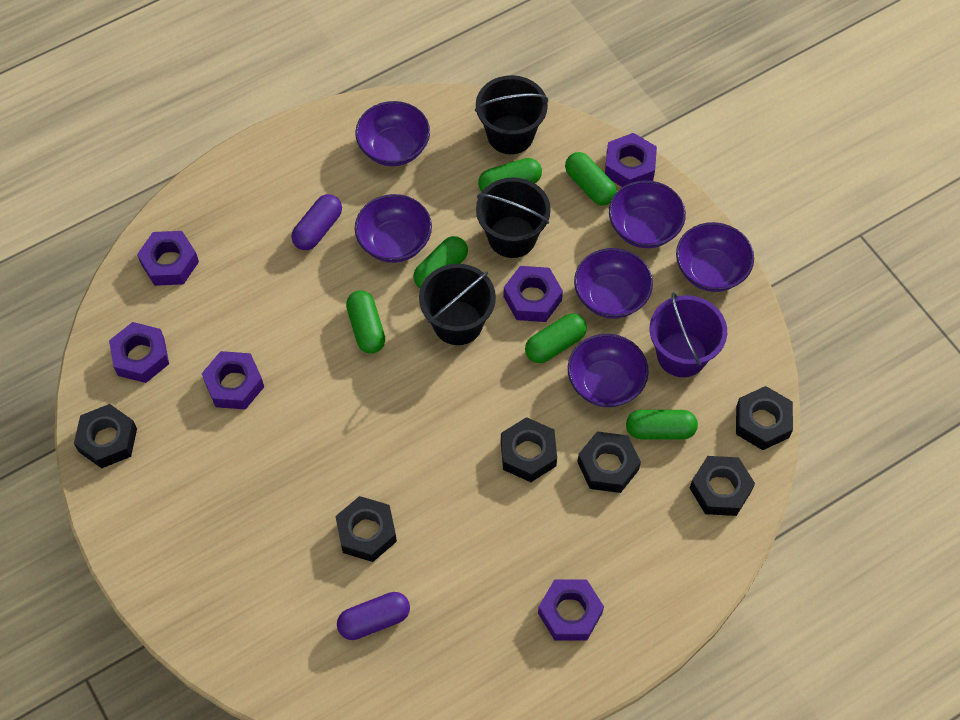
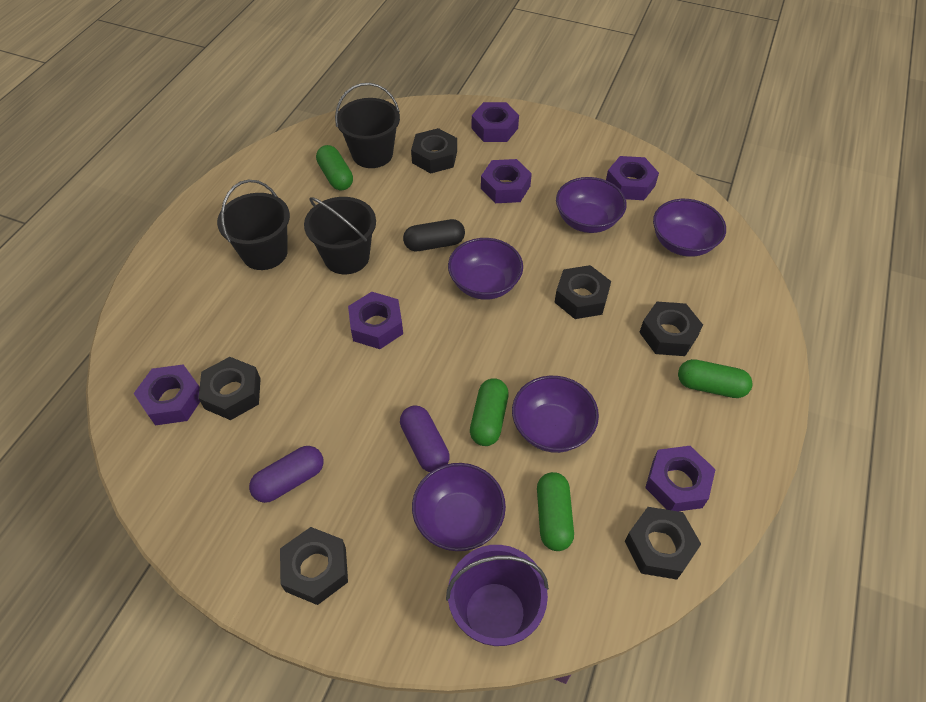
black capsule: 0 -> 1
green capsule: 6 -> 4
purple bowl: 6 -> 5

